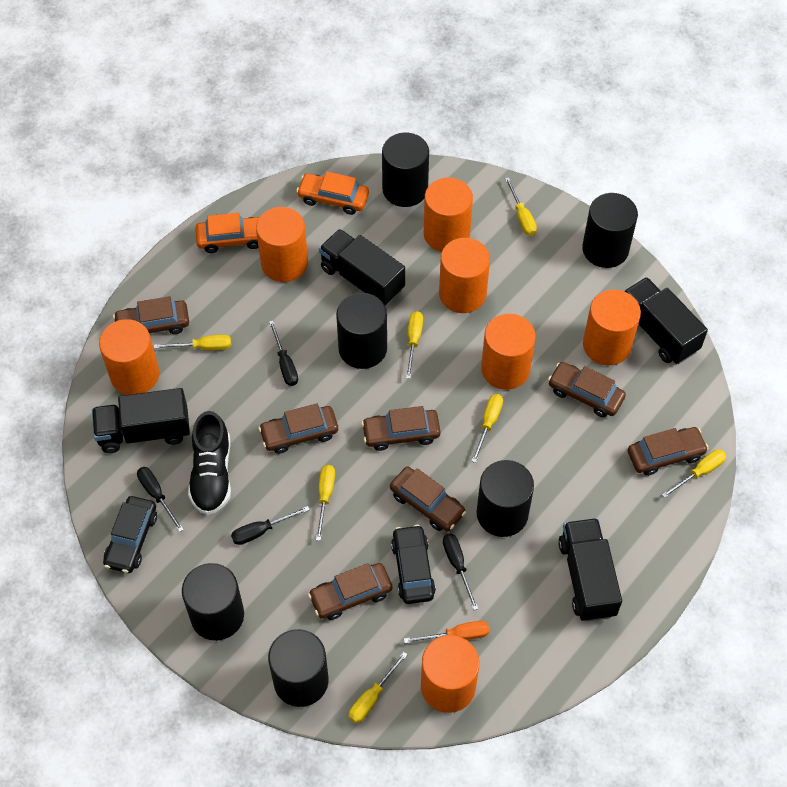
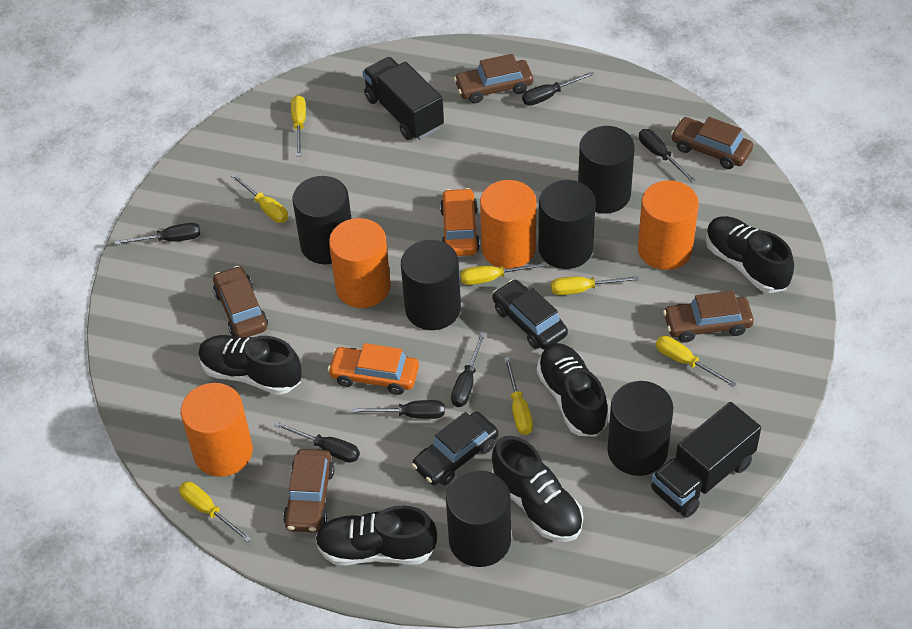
black screwdriver: 4 -> 6
black shoe: 1 -> 5
black truck: 4 -> 2
brown car: 7 -> 5
orange cylinder: 7 -> 4
orange screwdriver: 1 -> 0

